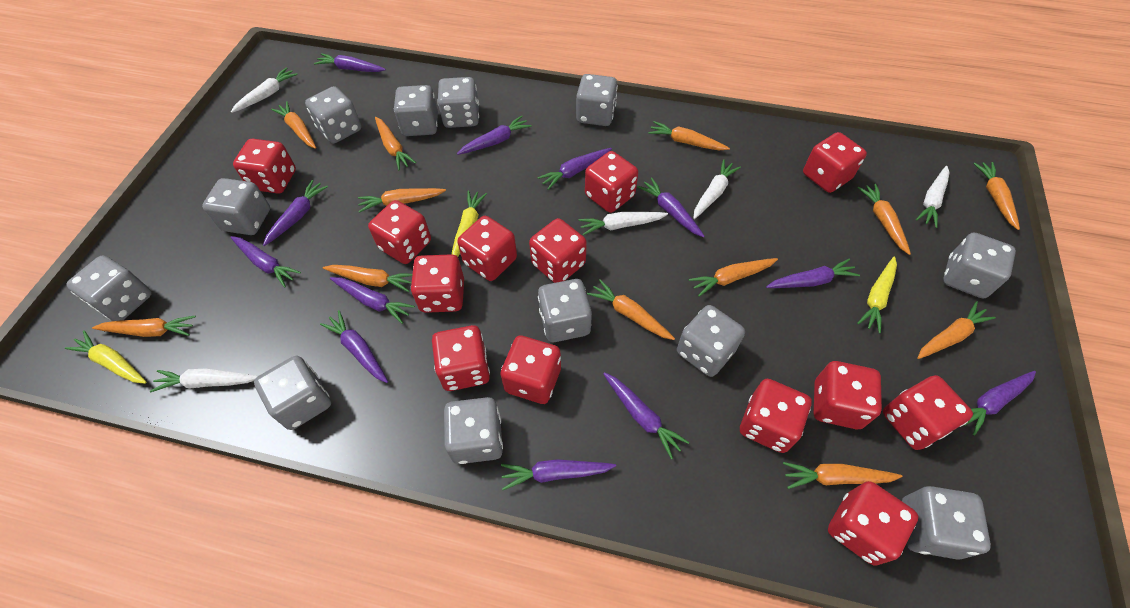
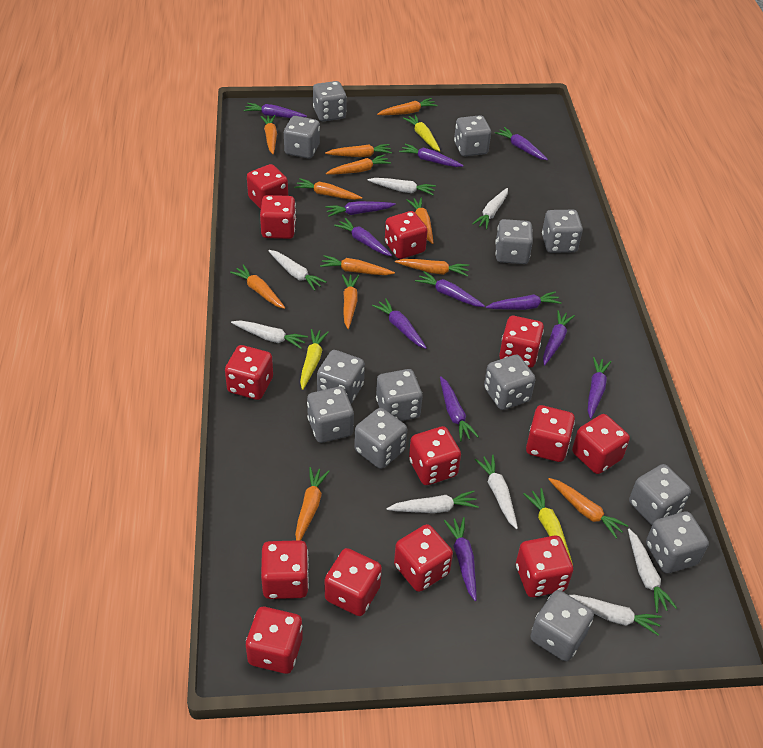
grey dice: 12 -> 13
white carrot: 5 -> 8

